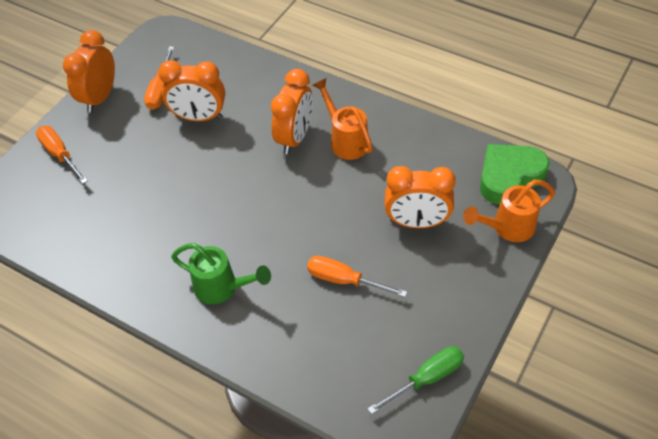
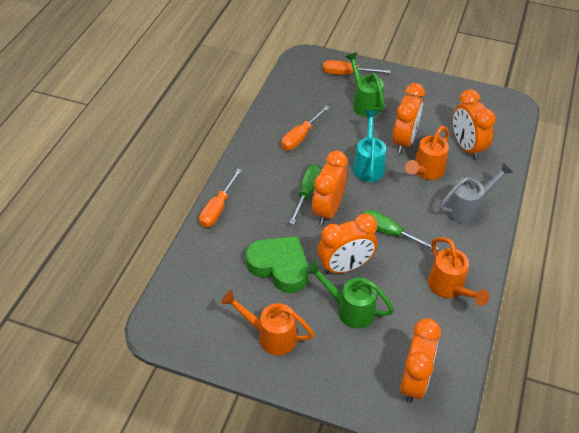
green screwdriver: 1 -> 2
green watering can: 1 -> 2
grey watering can: 0 -> 1
orange clock: 4 -> 5
orange watering can: 2 -> 3
turquoise watering can: 0 -> 1

